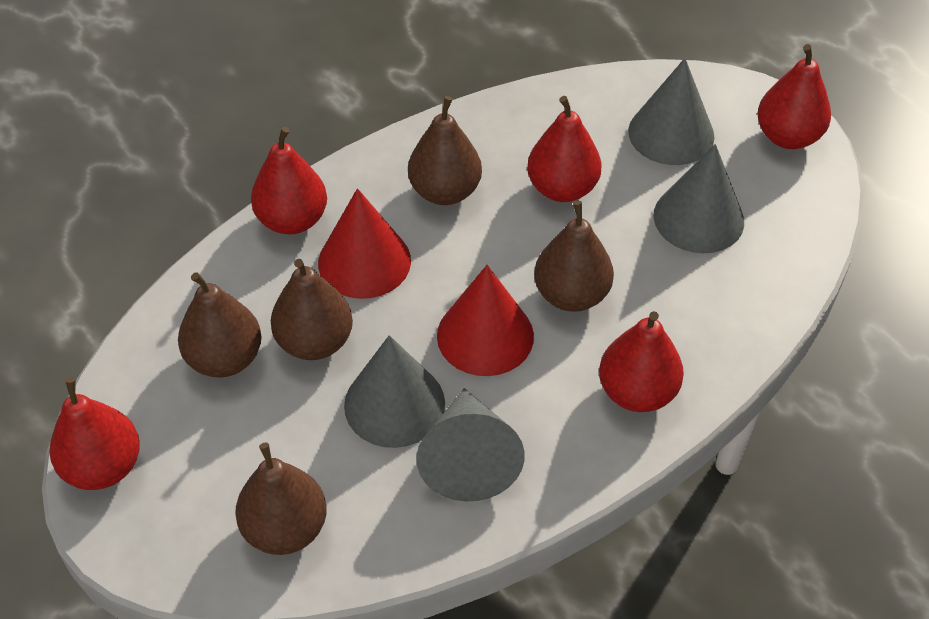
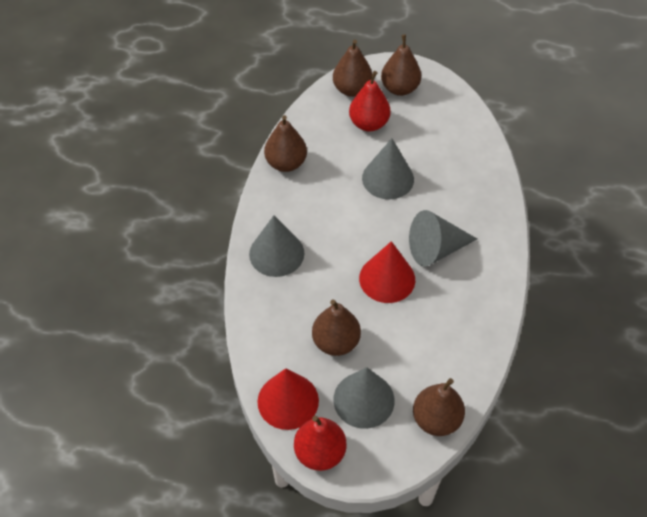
red pear: 5 -> 2

